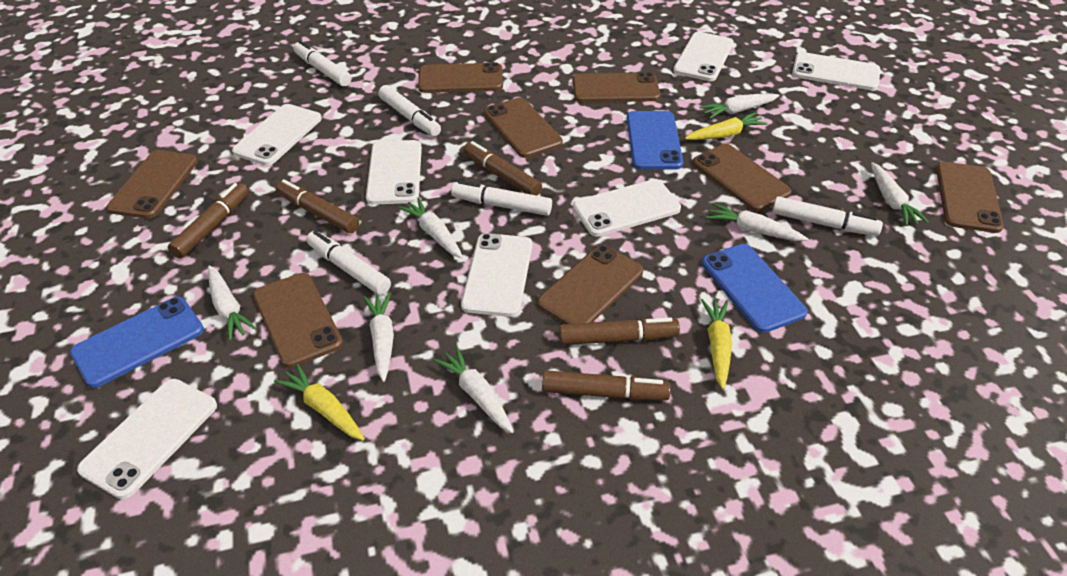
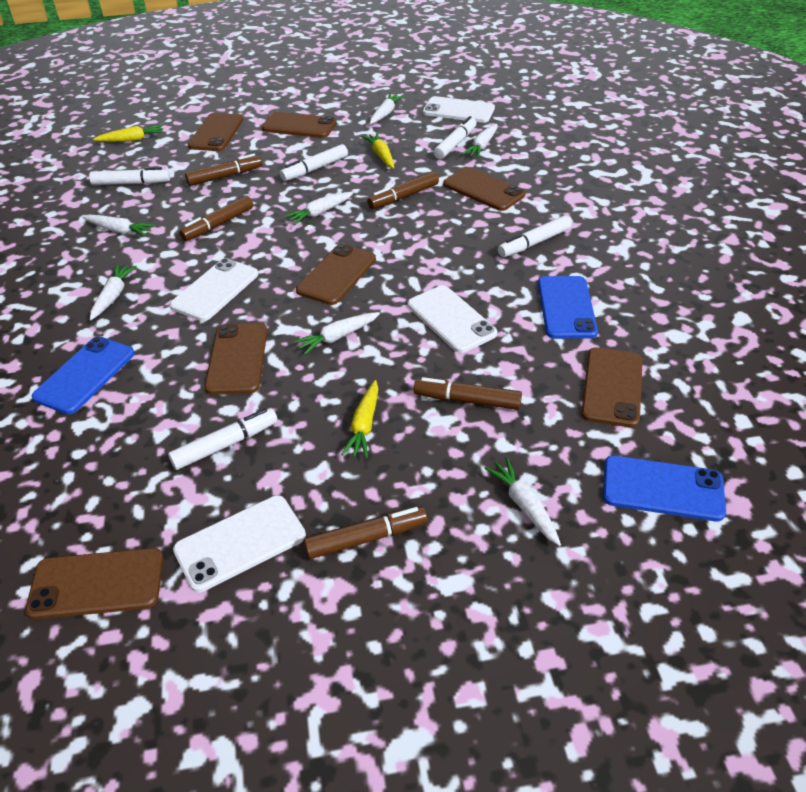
brown phone: 8 -> 7
white phone: 7 -> 4

